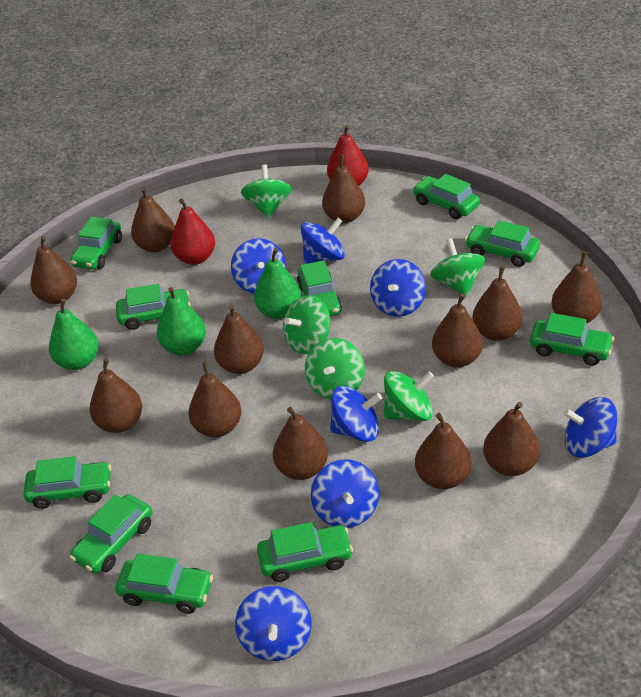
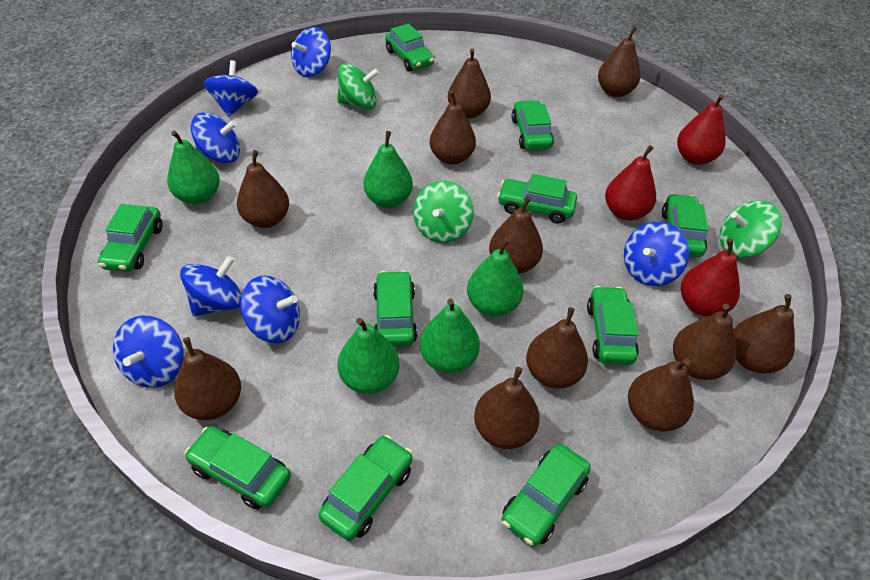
brown pear: 12 -> 11
green pear: 3 -> 5
green spinning top: 5 -> 3
red pear: 2 -> 3

